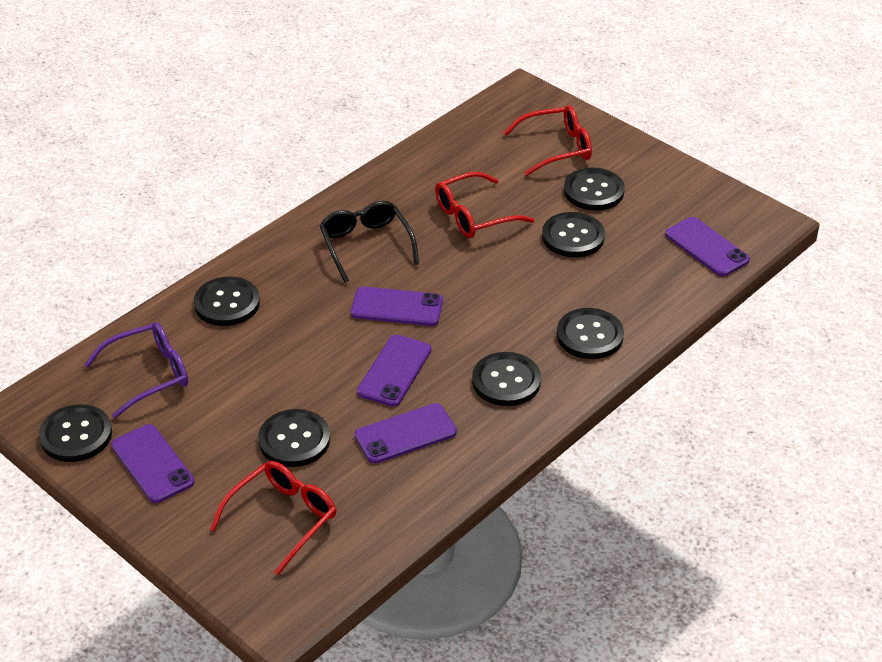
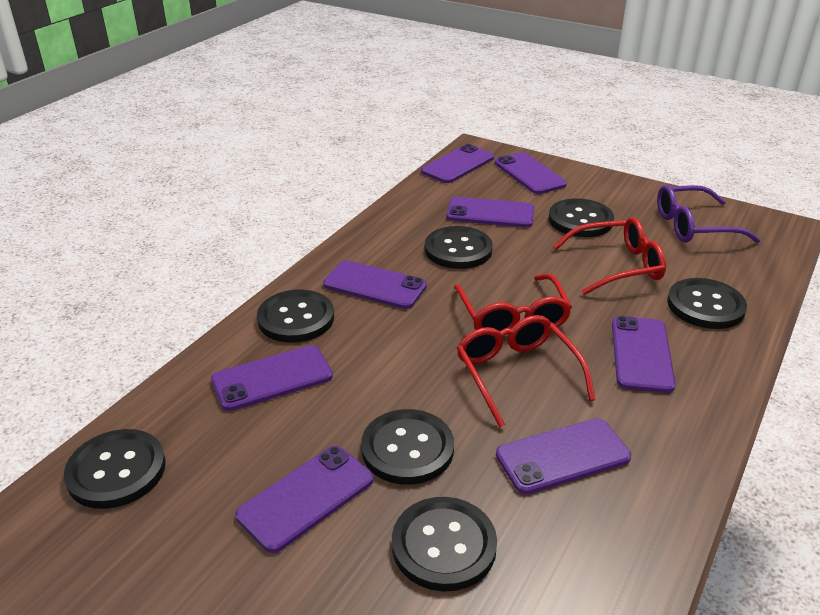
black glasses: 1 -> 0
purple phone: 5 -> 8

